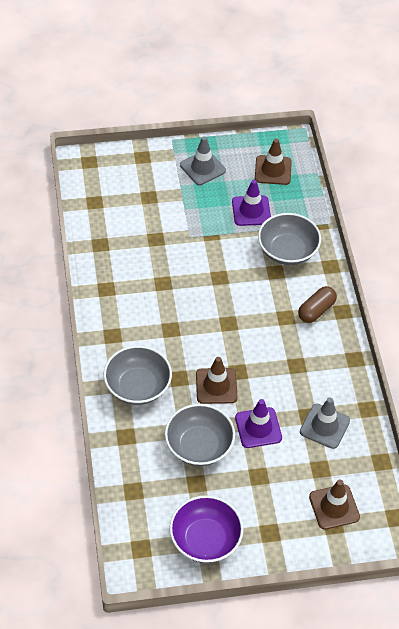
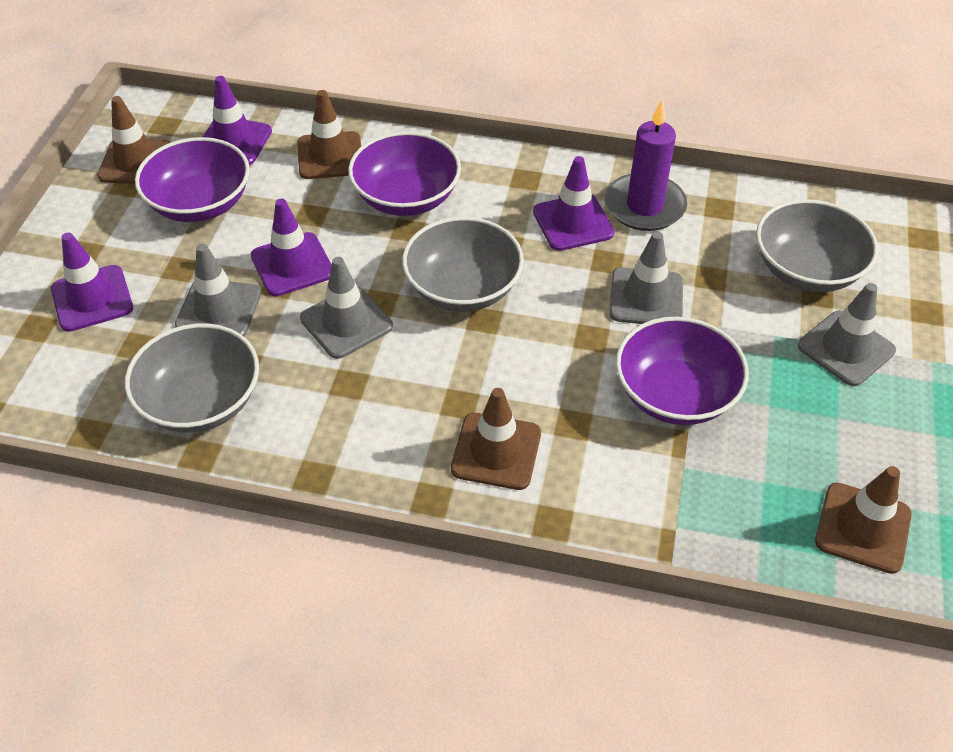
brown capsule: 1 -> 0
brown traffic cone: 3 -> 4
grey traffic cone: 2 -> 4
purple bowl: 1 -> 3
purple candle: 0 -> 1
purple traffic cone: 2 -> 4

